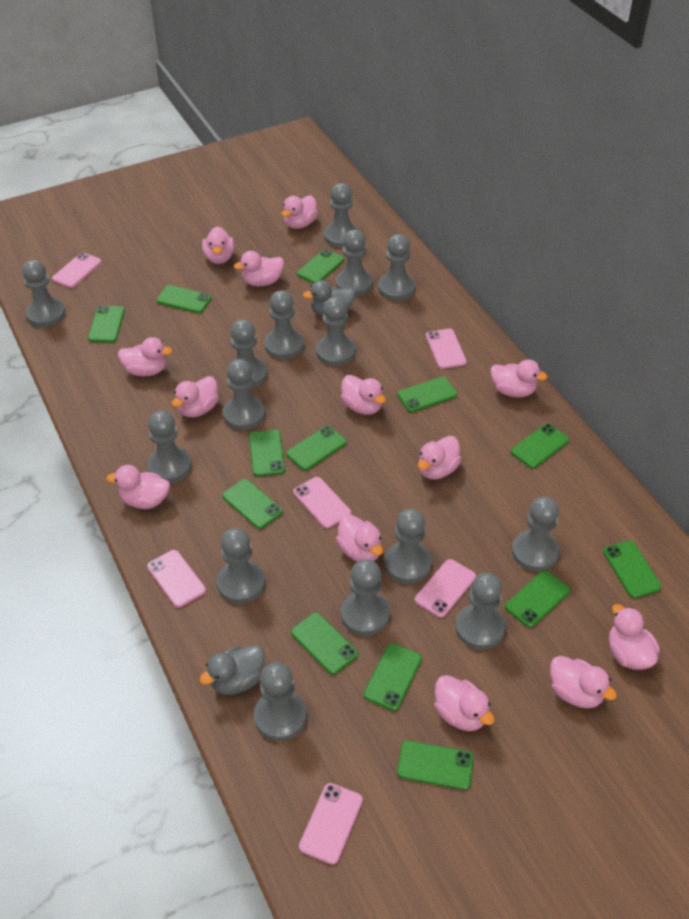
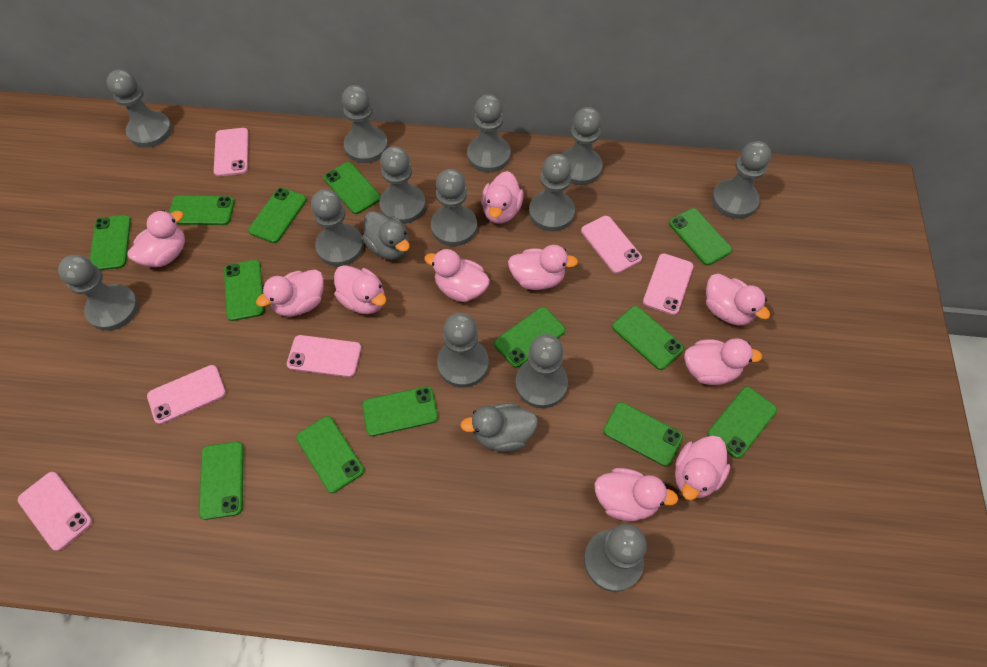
grey pawn: 15 -> 13
pink duck: 13 -> 10

